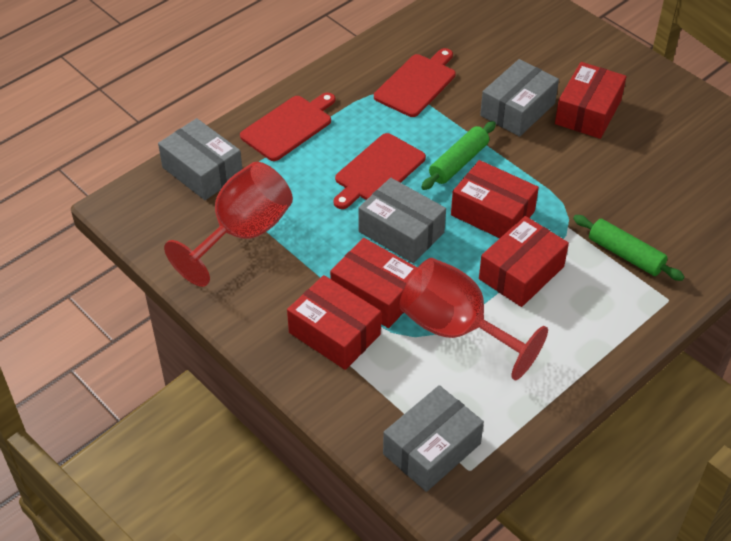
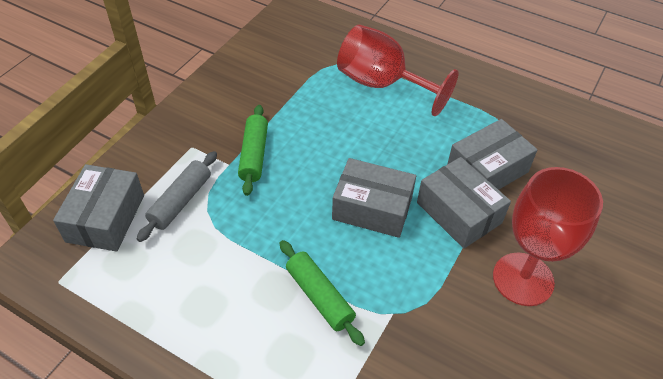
grey rolling pin: 0 -> 1
red box: 5 -> 0
red cutting board: 3 -> 0

